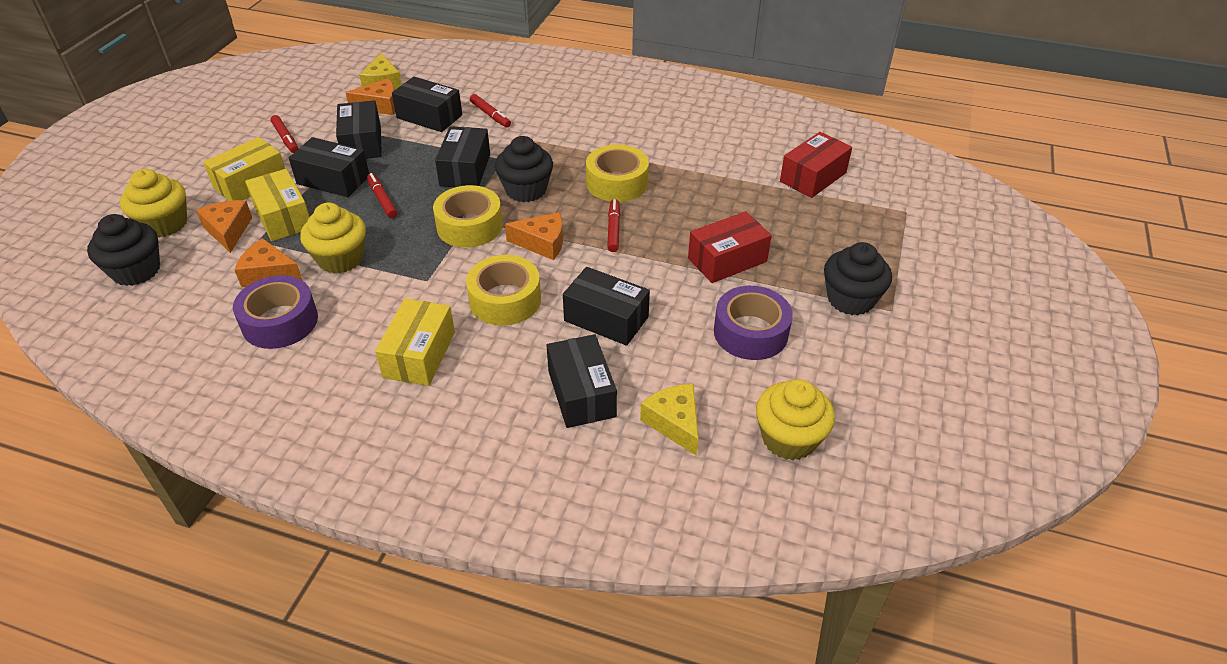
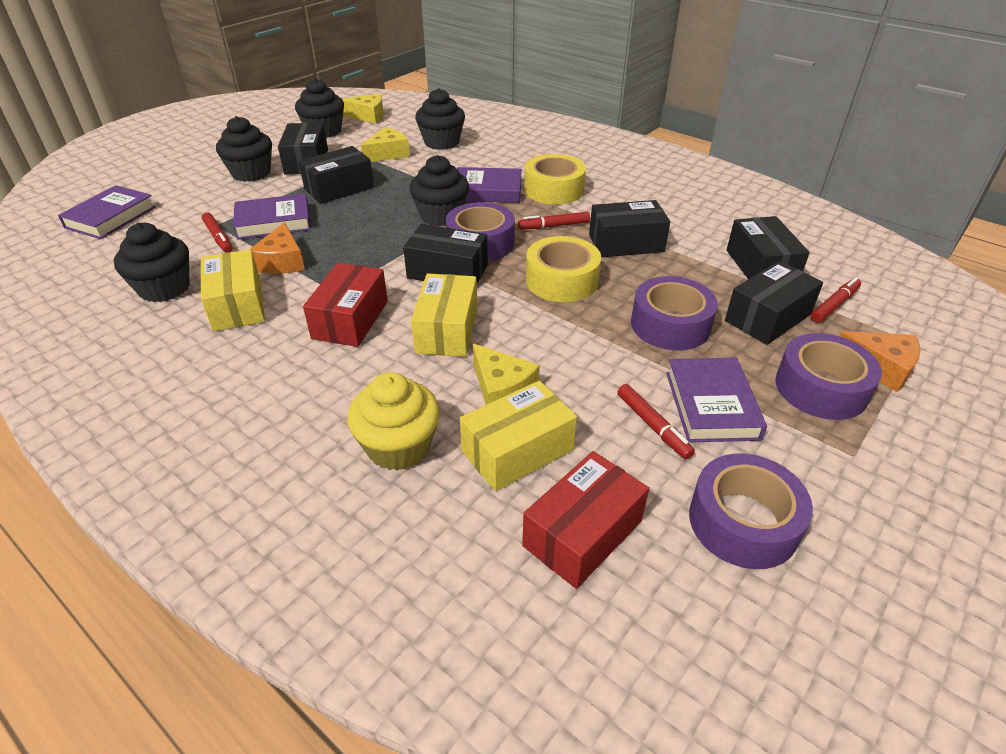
black cupcake: 3 -> 5
orange cheese: 4 -> 2
purple book: 0 -> 4
purple tape: 2 -> 4
yellow cheese: 2 -> 3
yellow cupcake: 3 -> 1
yellow tape: 3 -> 2

